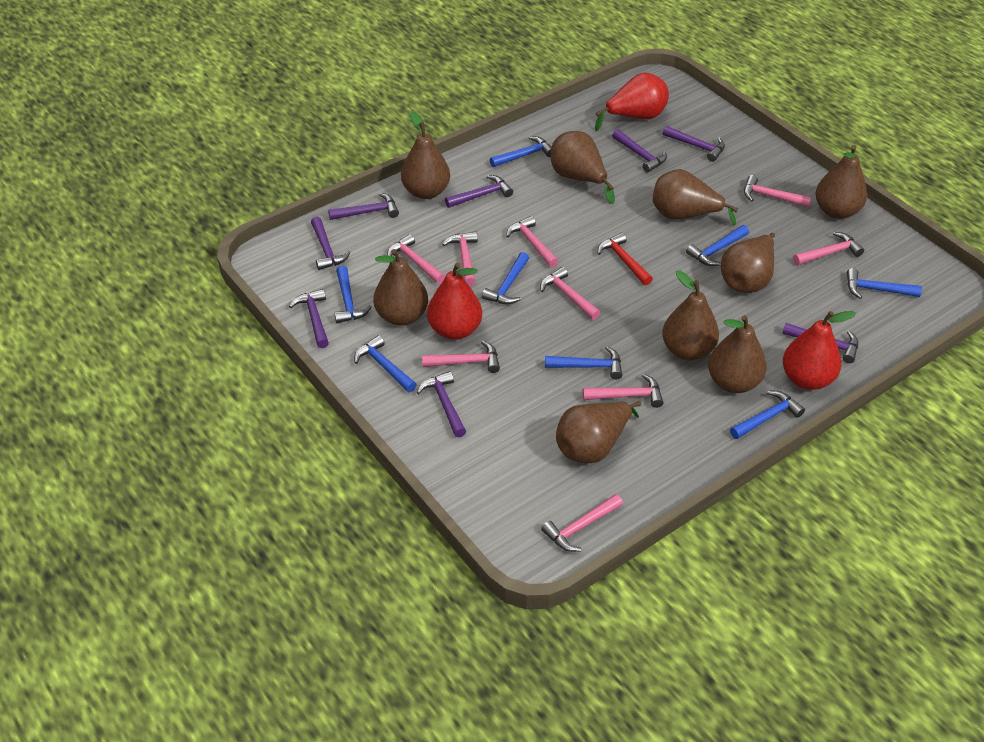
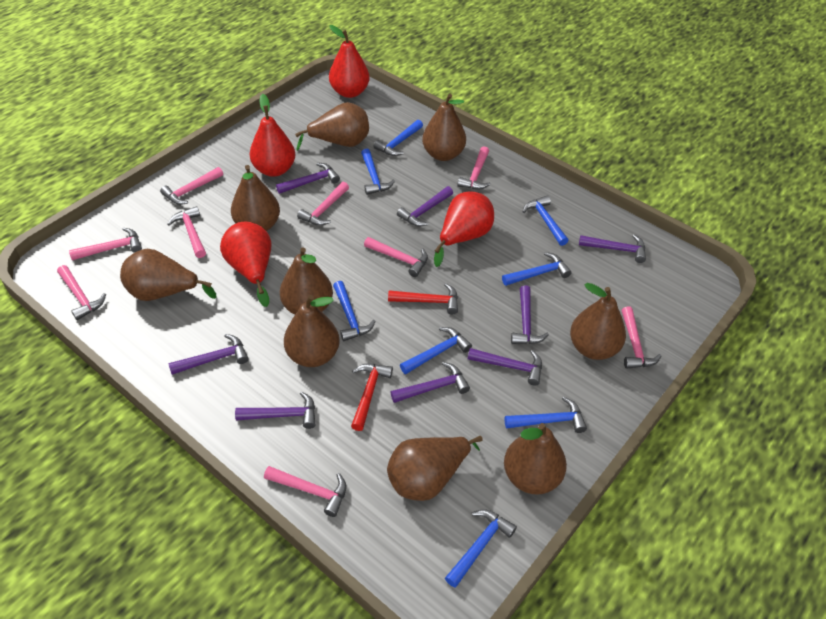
red hammer: 1 -> 2
red pear: 3 -> 4

